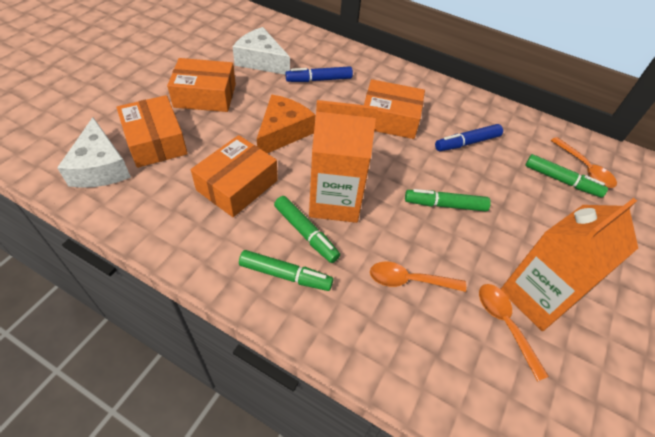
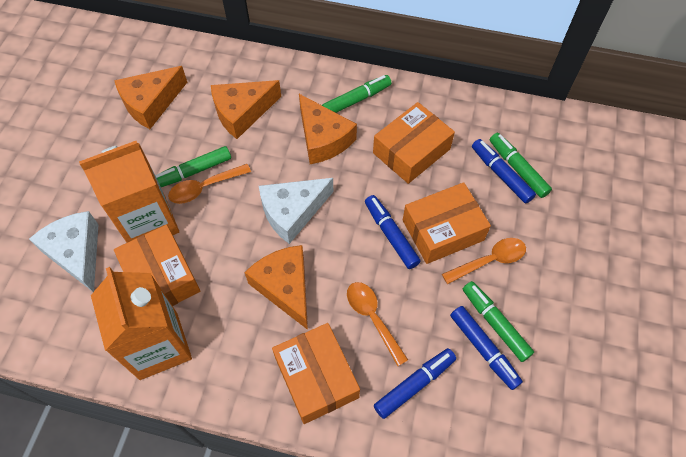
blue marker: 2 -> 4
orange cheese: 1 -> 4

